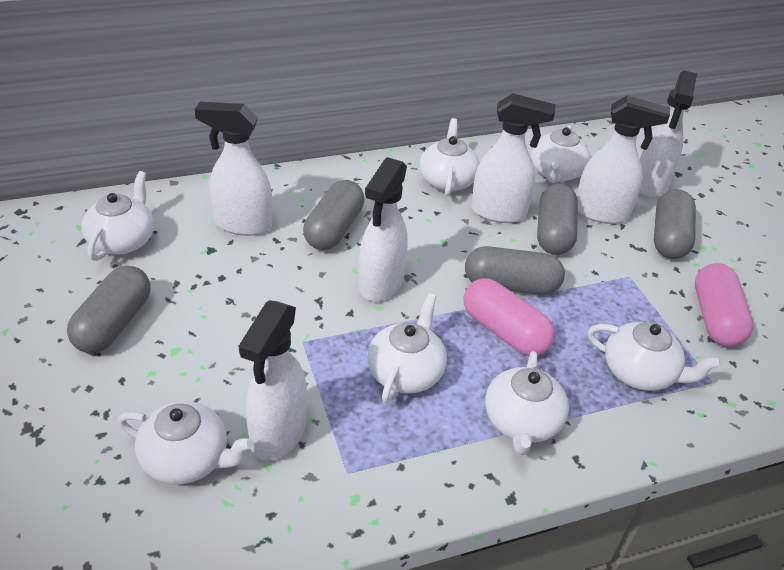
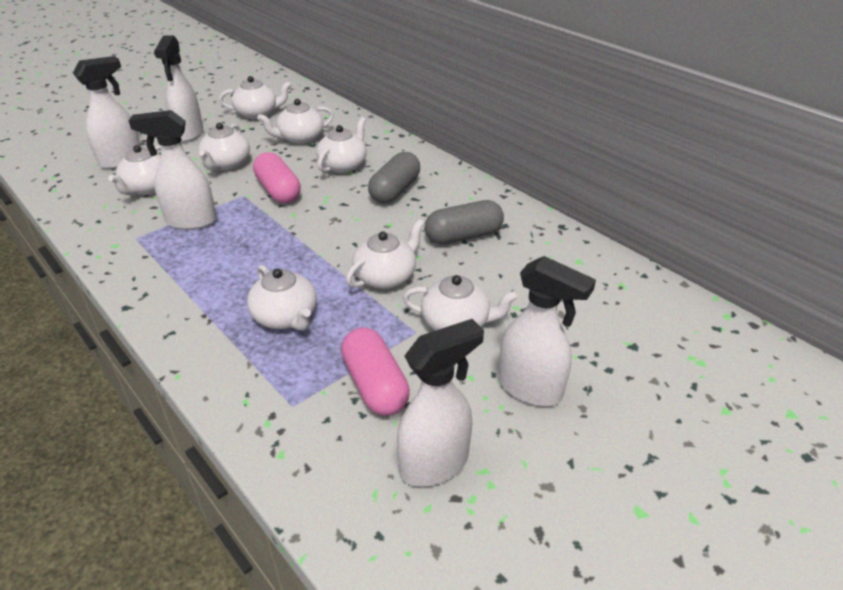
grey capsule: 5 -> 2
white spray bottle: 6 -> 5
white teapot: 7 -> 8

